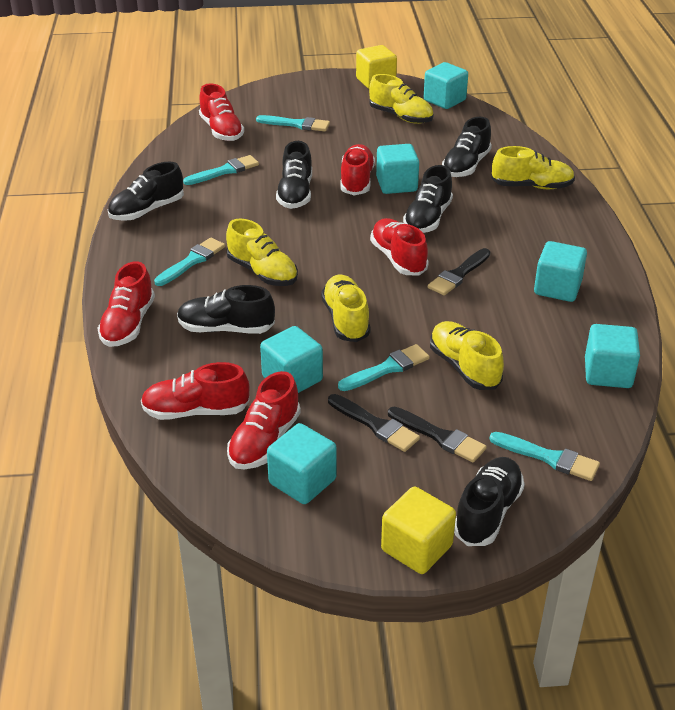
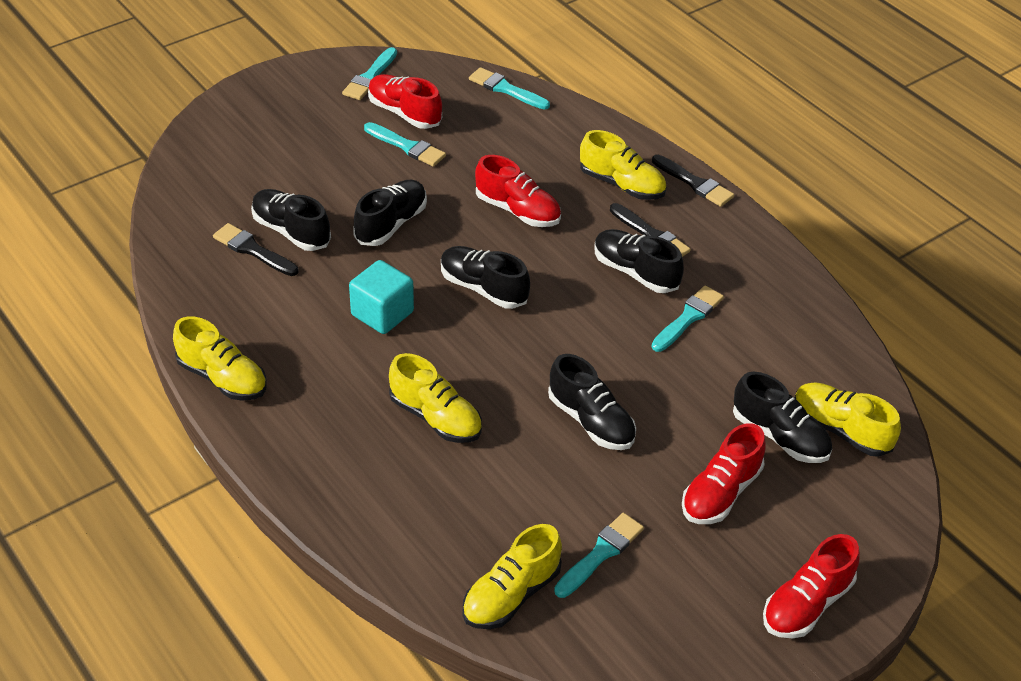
red shoe: 6 -> 4
turquoise cube: 6 -> 1
yellow cube: 2 -> 0

